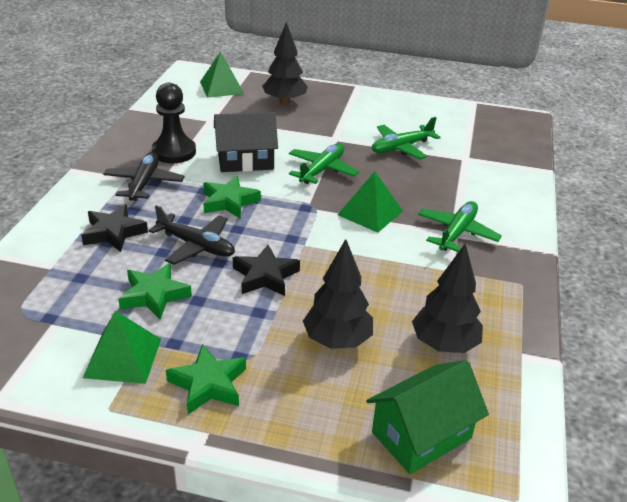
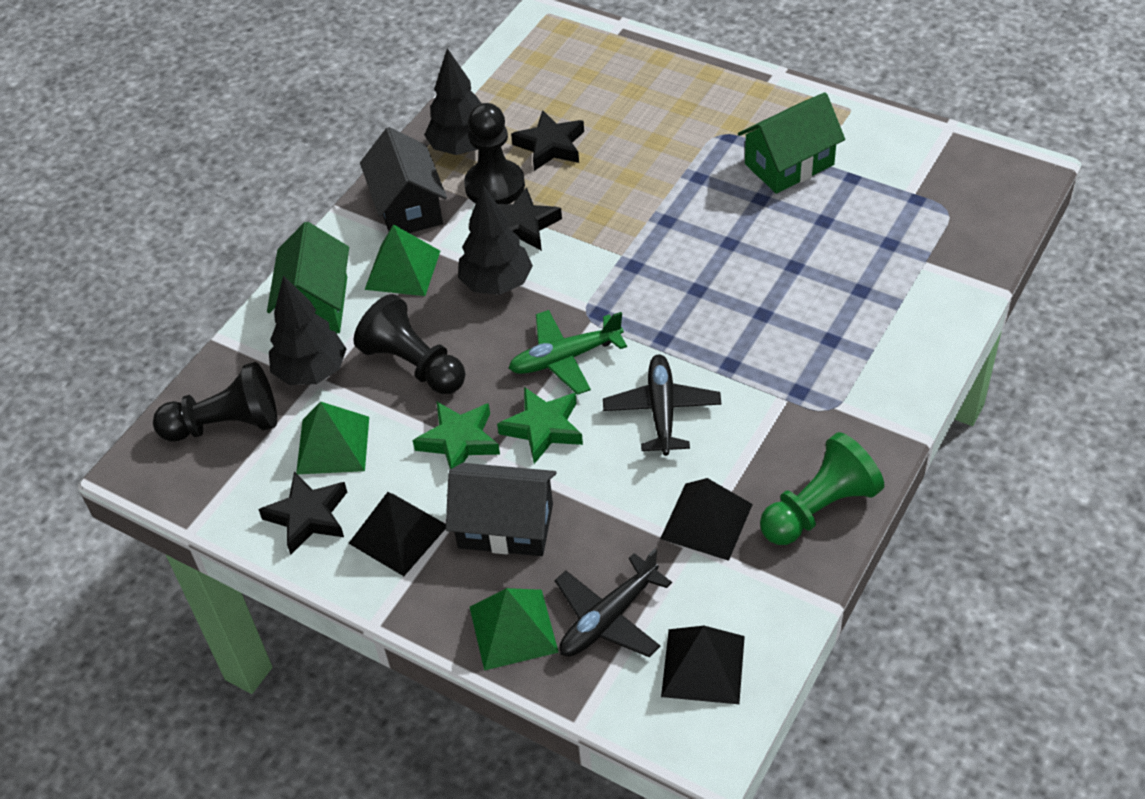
black house: 1 -> 2
black pawn: 1 -> 3
black pyramid: 0 -> 3
black star: 2 -> 3
green house: 1 -> 2
green pawn: 0 -> 1
green plane: 3 -> 1
green star: 3 -> 2

